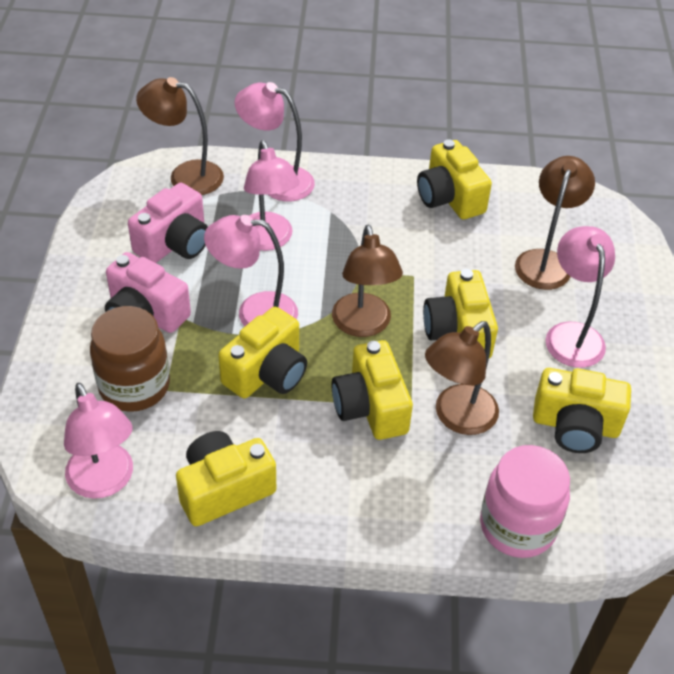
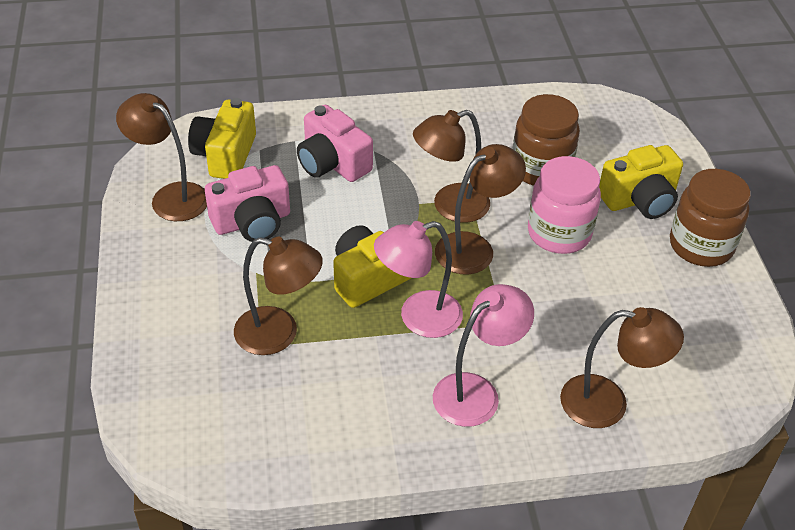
brown jar: 1 -> 2
brown lamp: 4 -> 5
pink lamp: 5 -> 2
yellow camera: 6 -> 3

